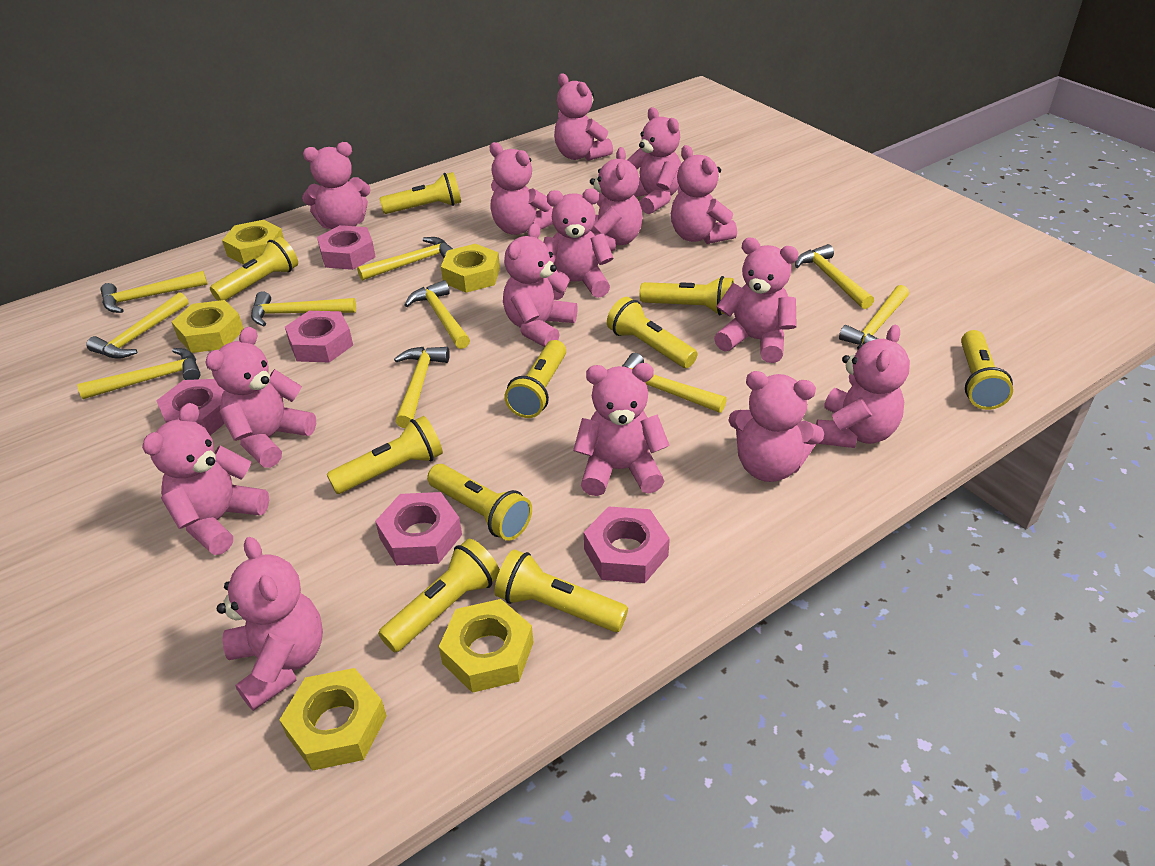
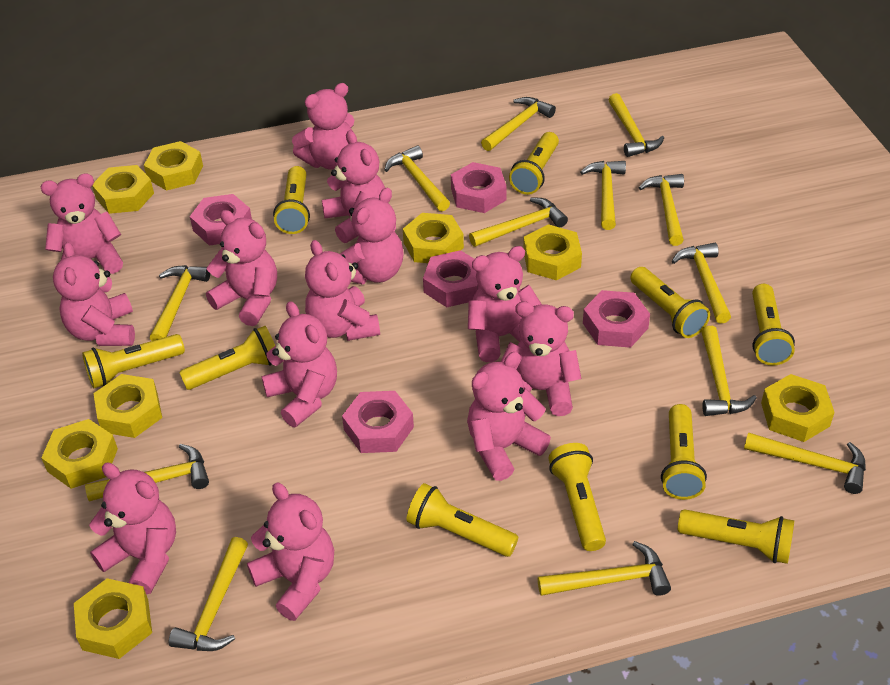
pink teddy bear: 15 -> 13
yellow hammer: 10 -> 13
yellow nut: 5 -> 8

